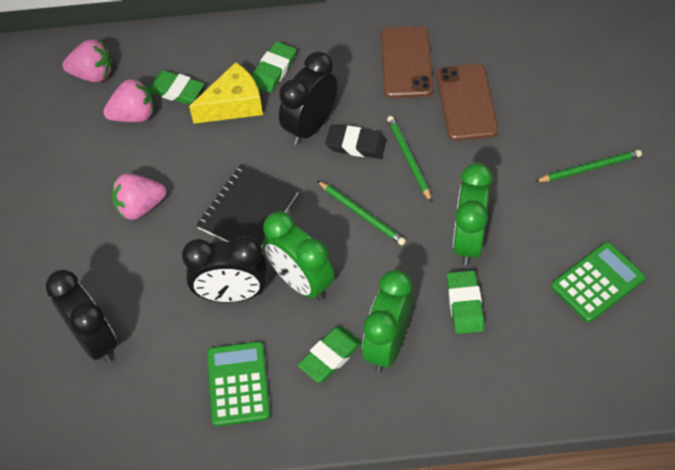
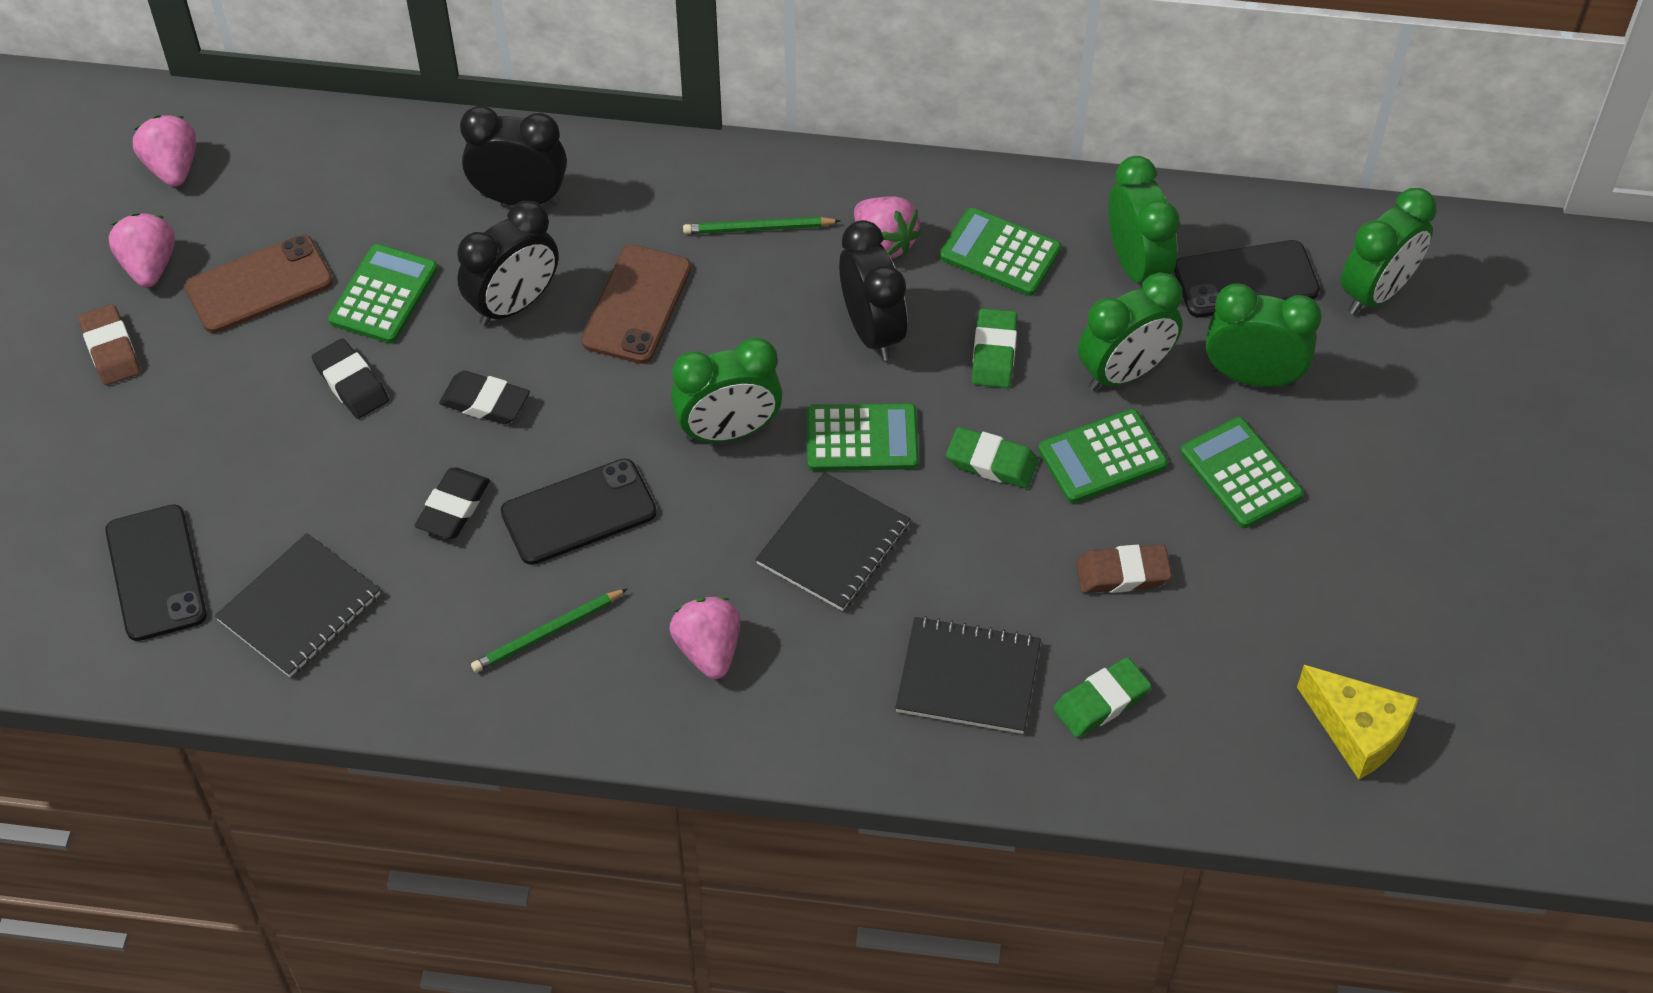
black eraser: 1 -> 3
black notebook: 1 -> 3
black phone: 0 -> 3
brown eraser: 0 -> 2
green calculator: 2 -> 5
green clock: 3 -> 5
green eraser: 4 -> 3
green pencil: 3 -> 2
pink strawberry: 3 -> 4

